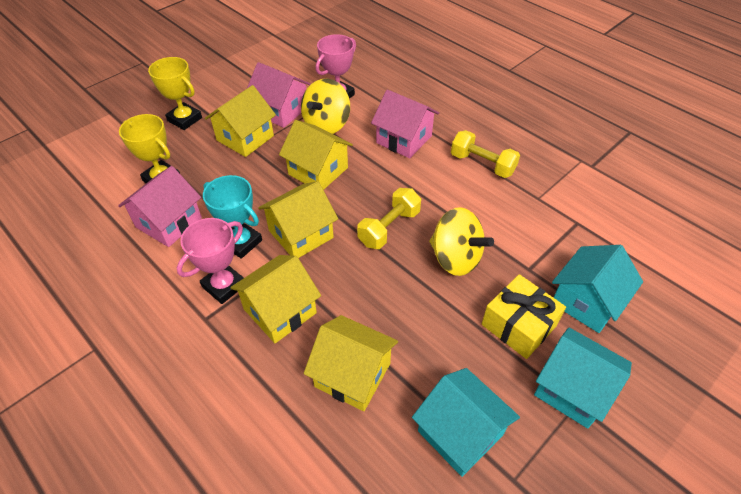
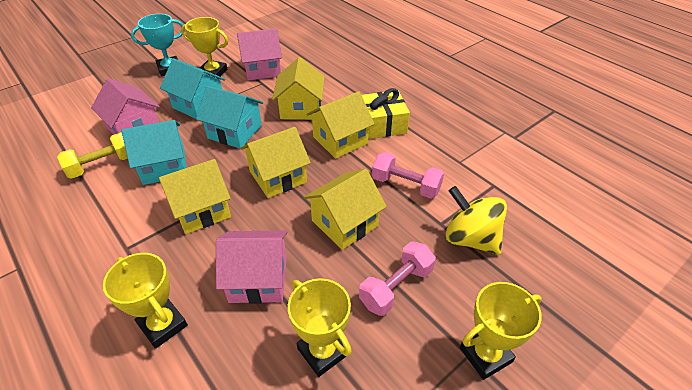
pink dumbbell: 0 -> 2
pink trophy: 2 -> 0
yellow dumbbell: 2 -> 1
yellow spinning top: 2 -> 1
yellow trophy: 2 -> 4

